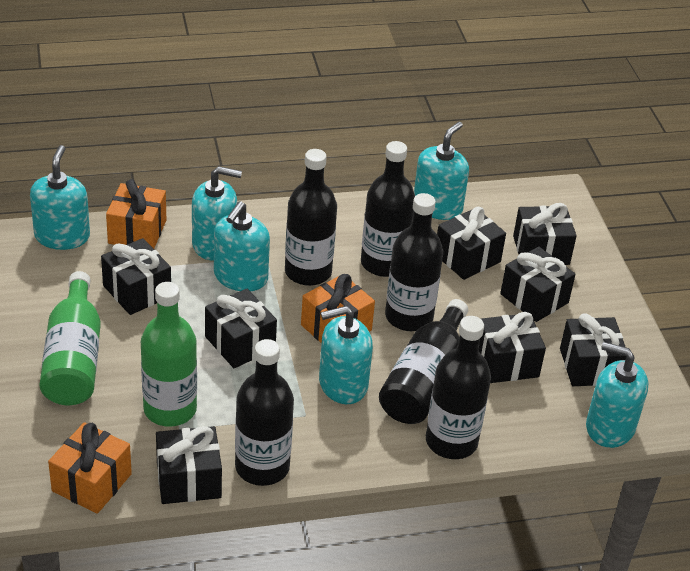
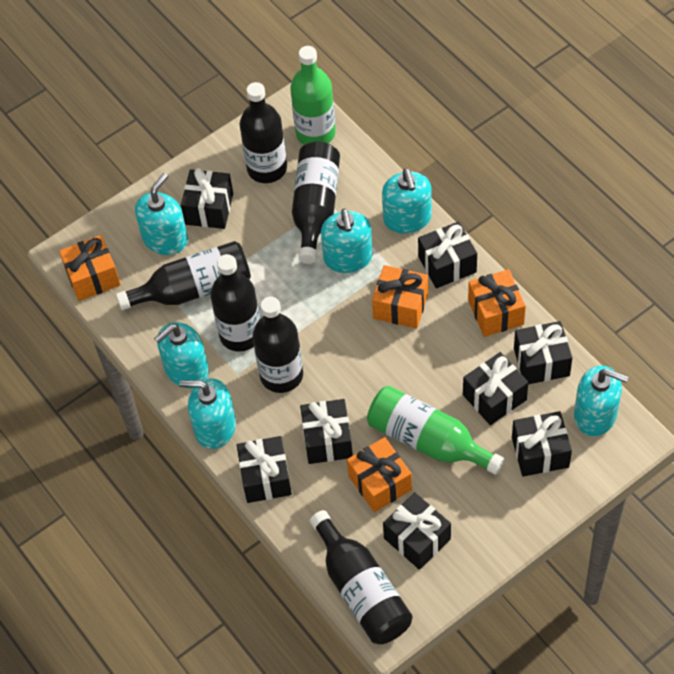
orange gift: 3 -> 4

